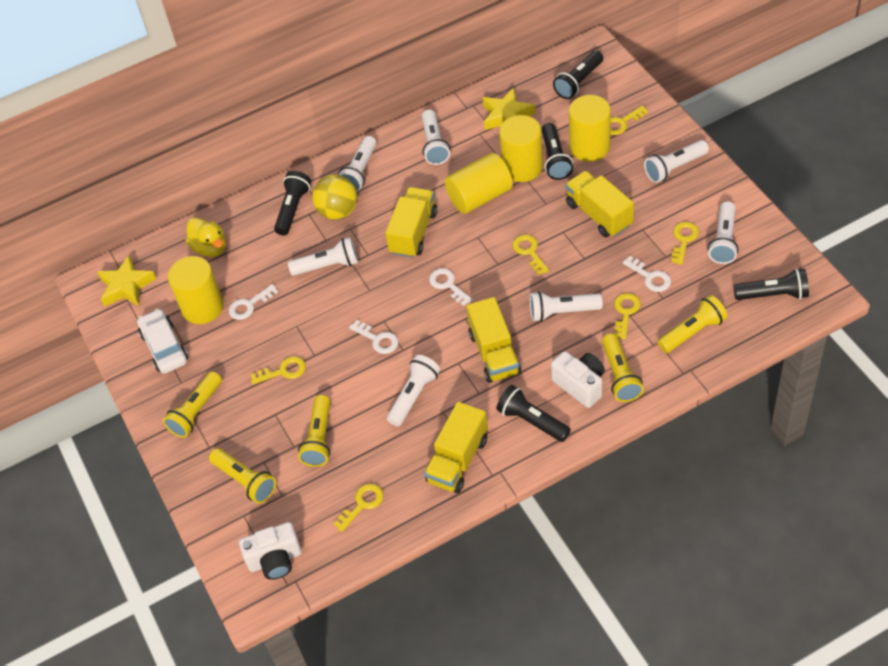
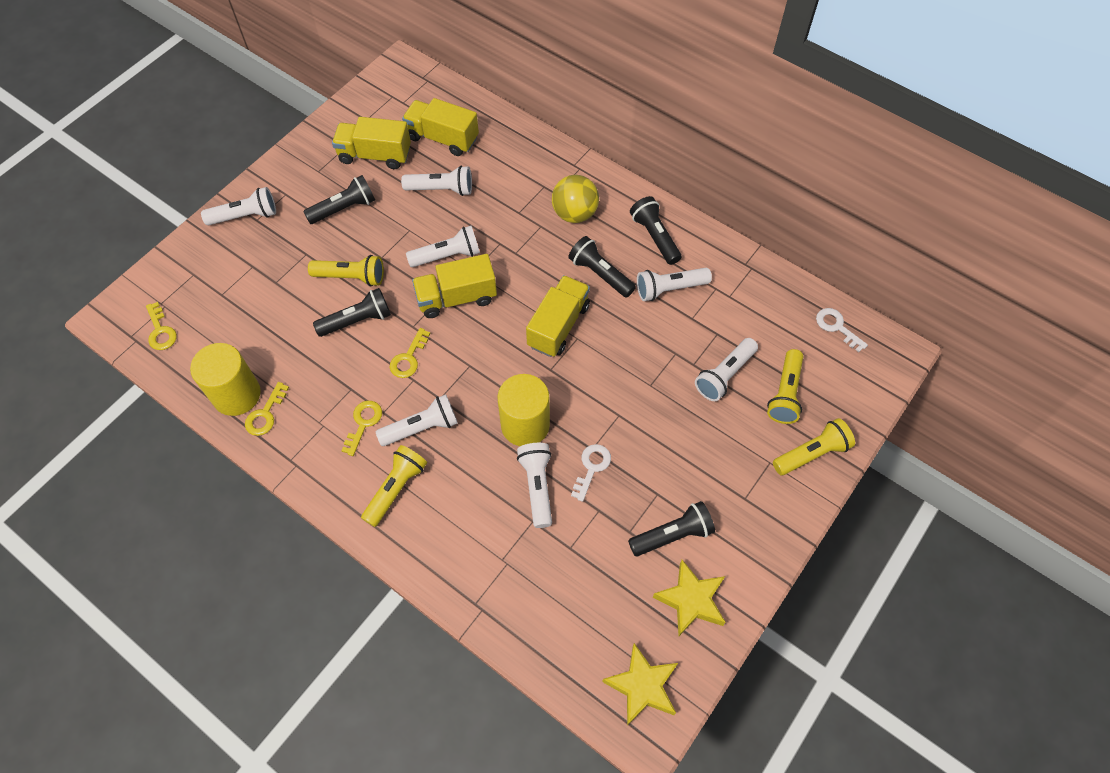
white camera: 2 -> 0
white car: 1 -> 0
white key: 4 -> 2
yellow cylinder: 4 -> 2
yellow duck: 1 -> 0
yellow flashlight: 5 -> 4
yellow key: 6 -> 4

